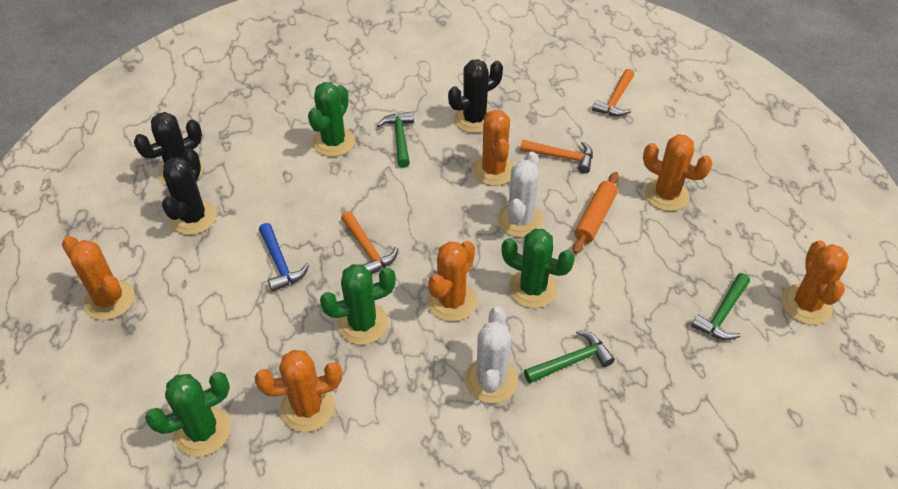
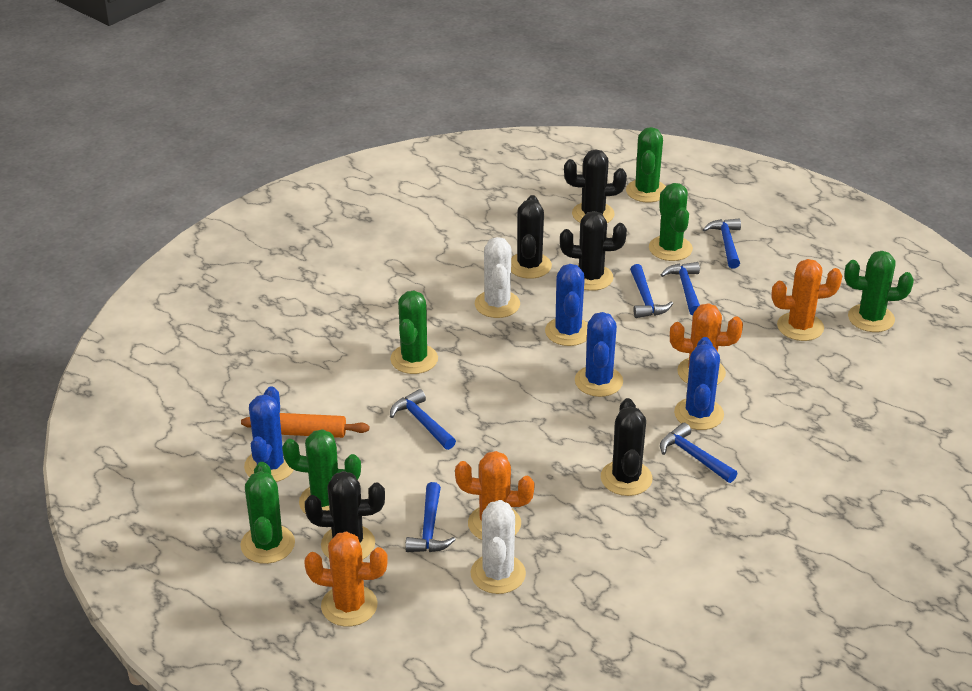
black cactus: 3 -> 5
blue cactus: 0 -> 4
blue hammer: 1 -> 6
green cactus: 4 -> 6
green hammer: 3 -> 0
orange cactus: 6 -> 4
orange hammer: 3 -> 0

